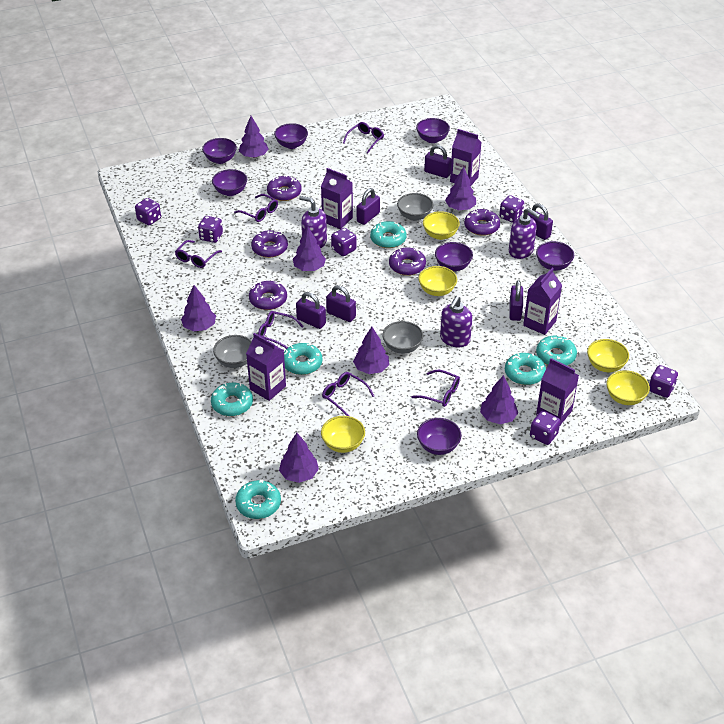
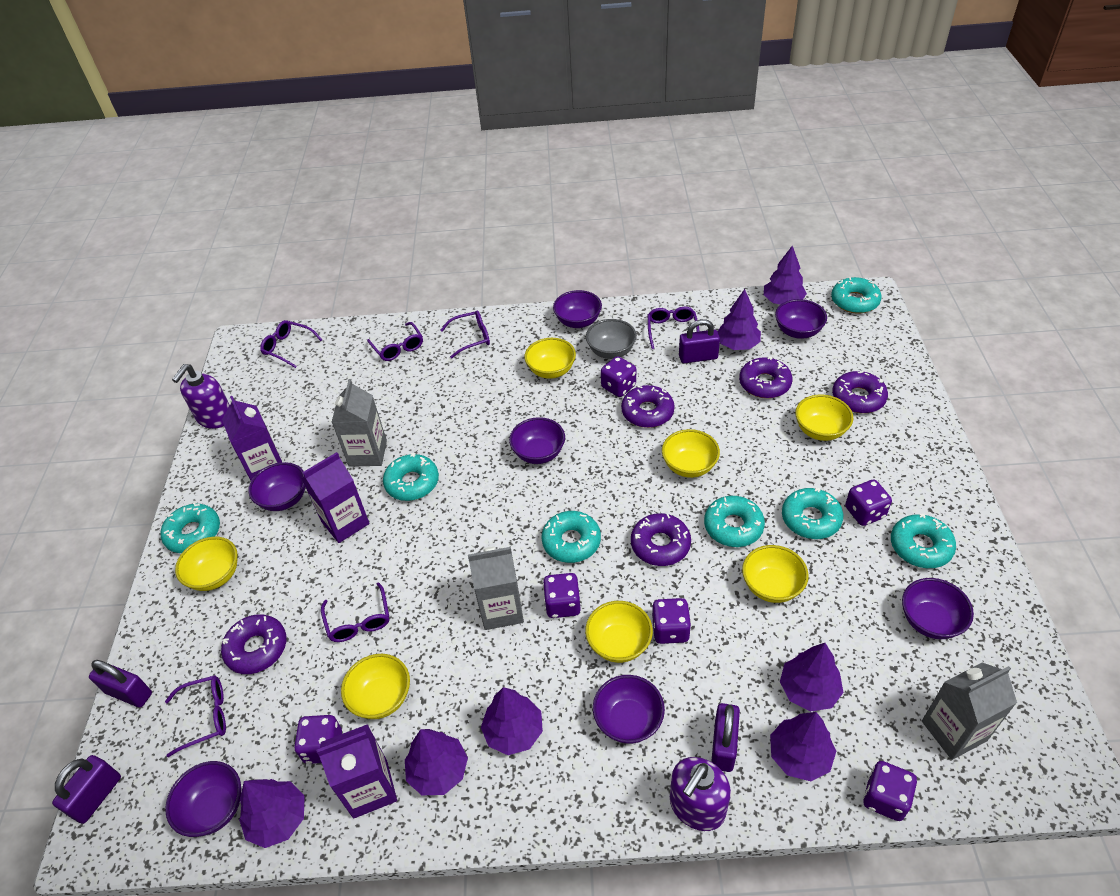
grey bowl: 3 -> 1
grey carton: 0 -> 3
purple carton: 5 -> 3
purple padlock: 6 -> 4
purple soap dispenser: 3 -> 2
turquoise donut: 6 -> 7
yellow bowl: 5 -> 7

